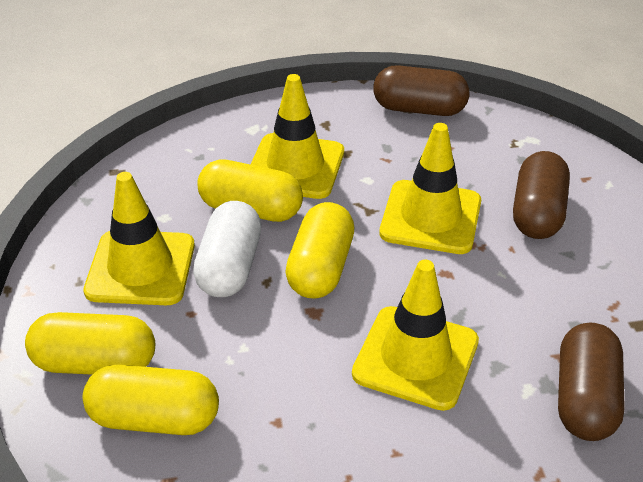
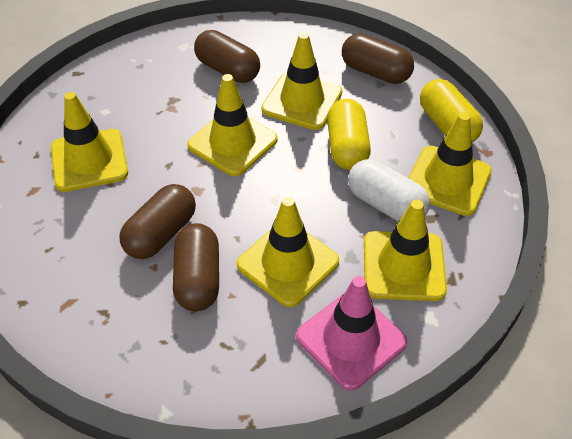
brown capsule: 3 -> 4
pink traffic cone: 0 -> 1
yellow capsule: 4 -> 2
yellow traffic cone: 4 -> 6

